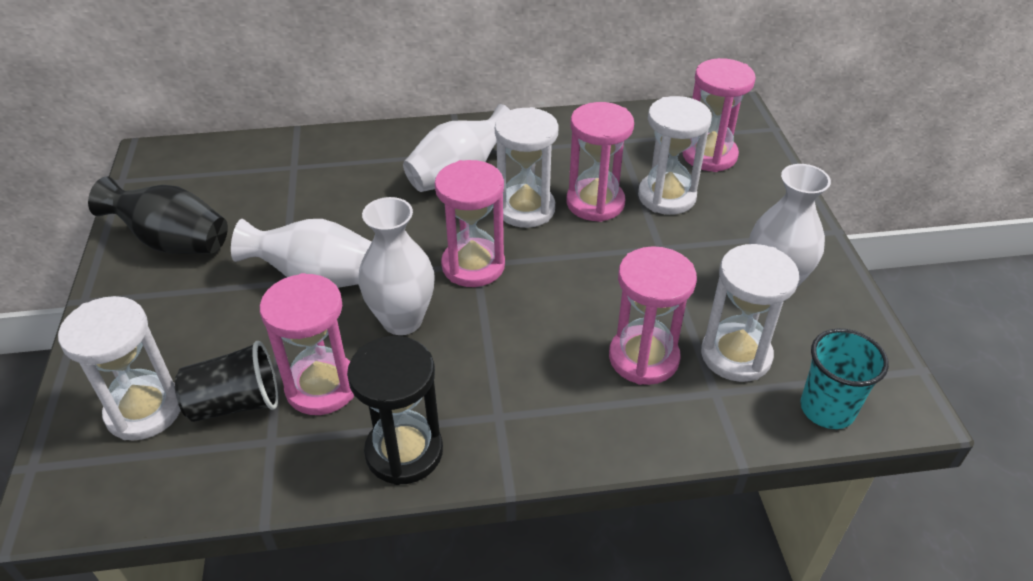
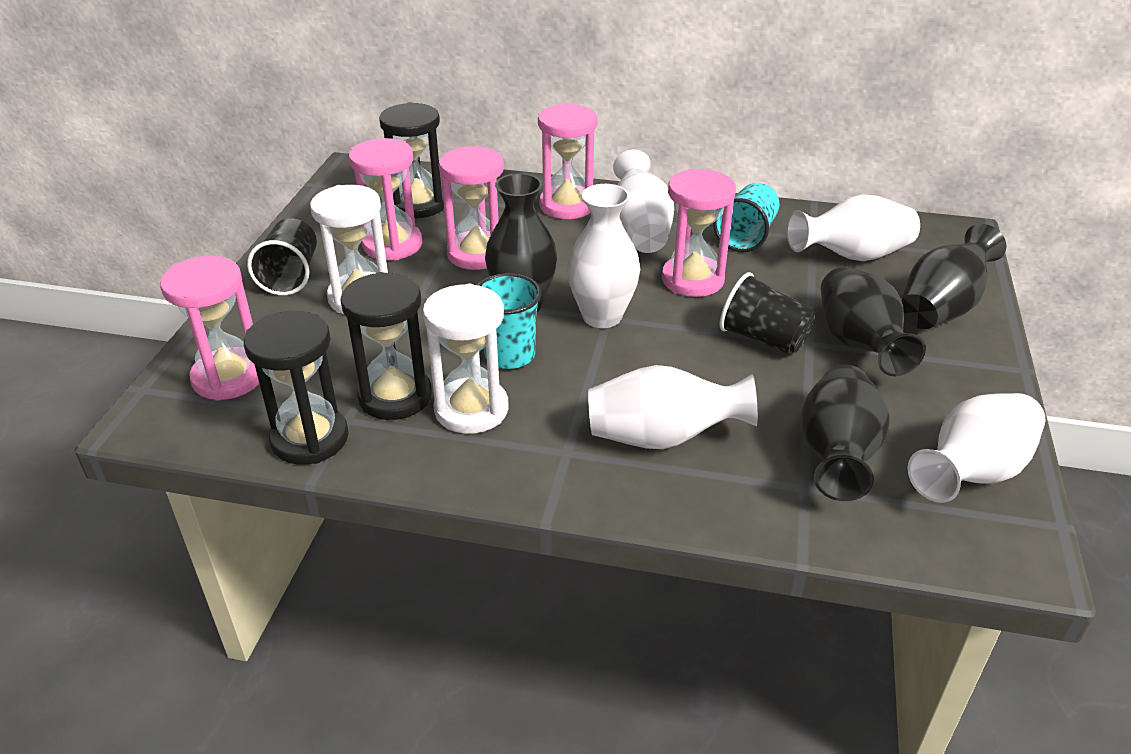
black cup: 1 -> 2
black hourglass: 1 -> 3
black vase: 1 -> 4
turquoise cup: 1 -> 2
white hourglass: 4 -> 2
white vase: 4 -> 5

